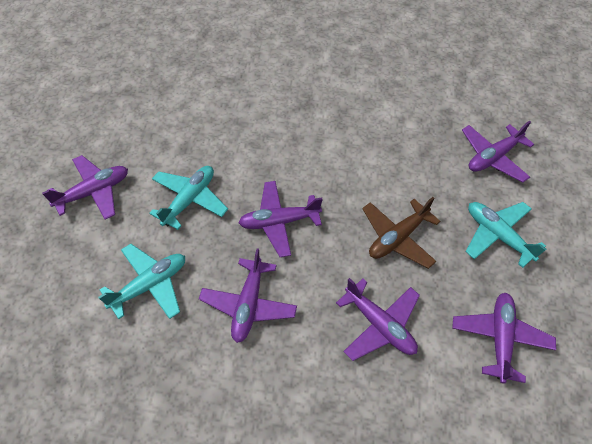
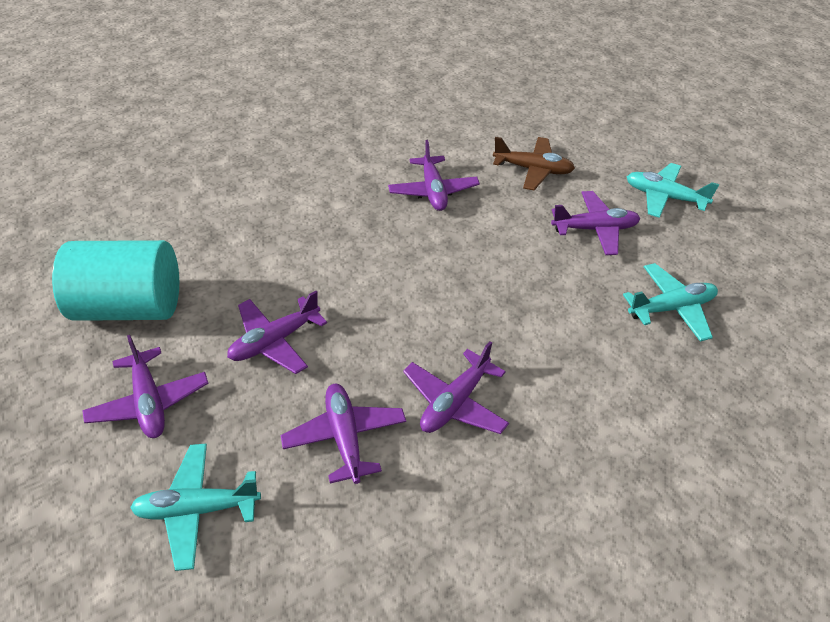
turquoise cylinder: 0 -> 1

